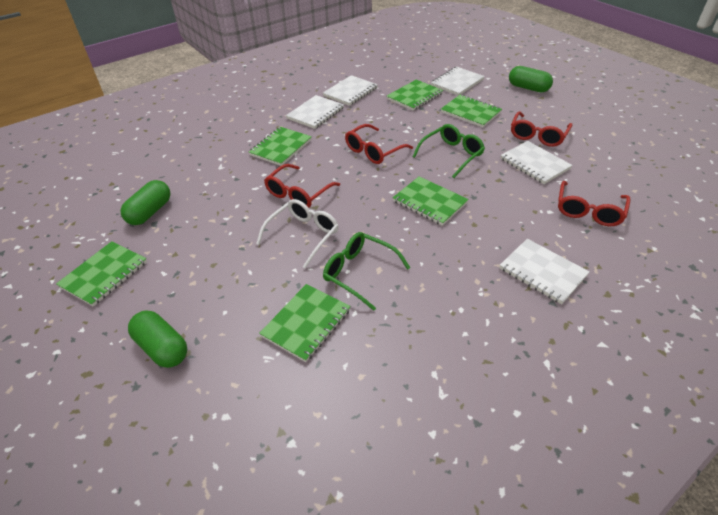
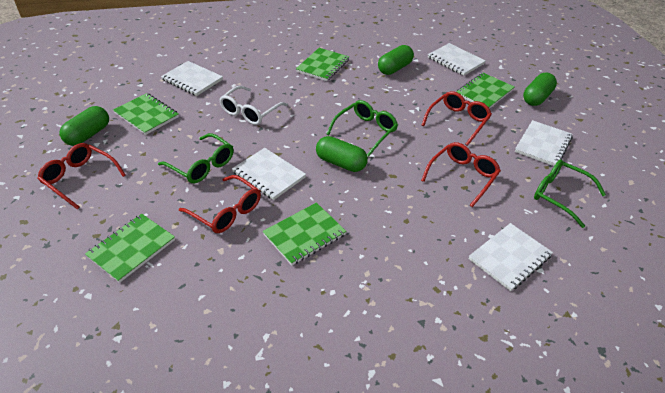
green capsule: 3 -> 4
green glasses: 2 -> 3
green notebook: 6 -> 5

